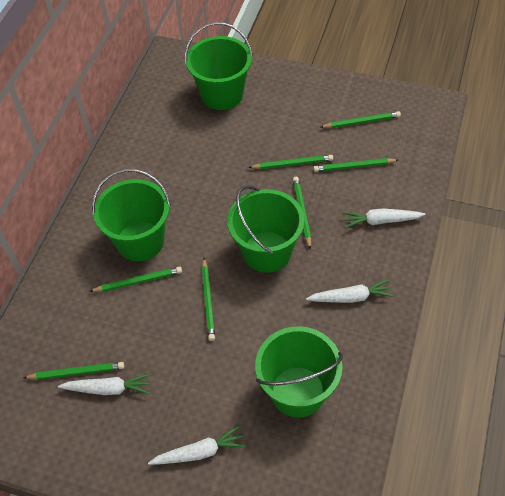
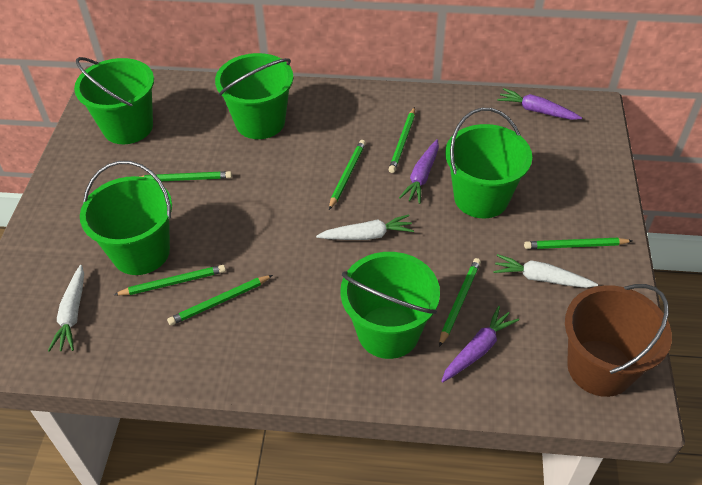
brown bucket: 0 -> 1
green bucket: 4 -> 5
purple carrot: 0 -> 3
white carrot: 4 -> 3

